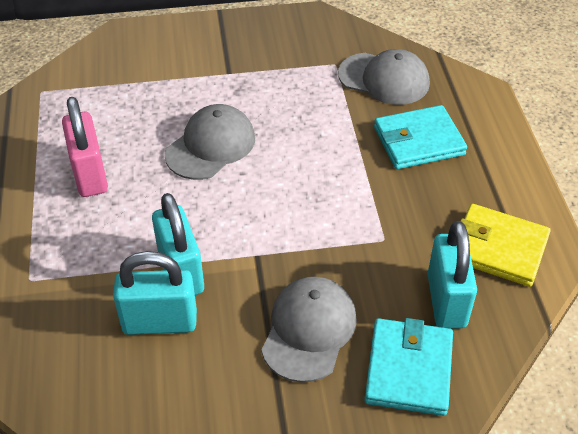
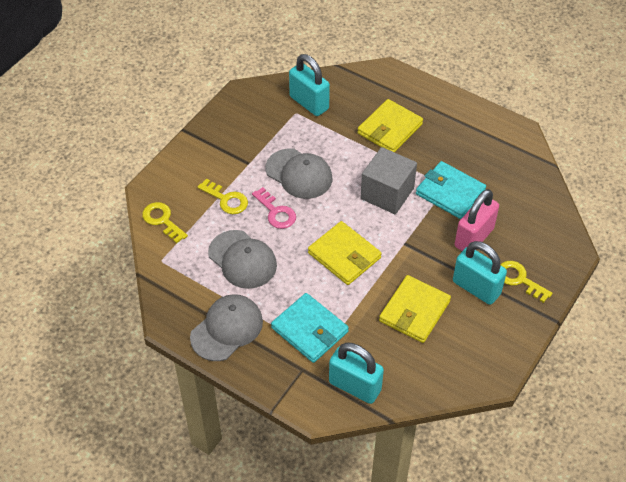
grey cube: 0 -> 1
pink key: 0 -> 1
yellow key: 0 -> 3
yellow wallet: 1 -> 3

